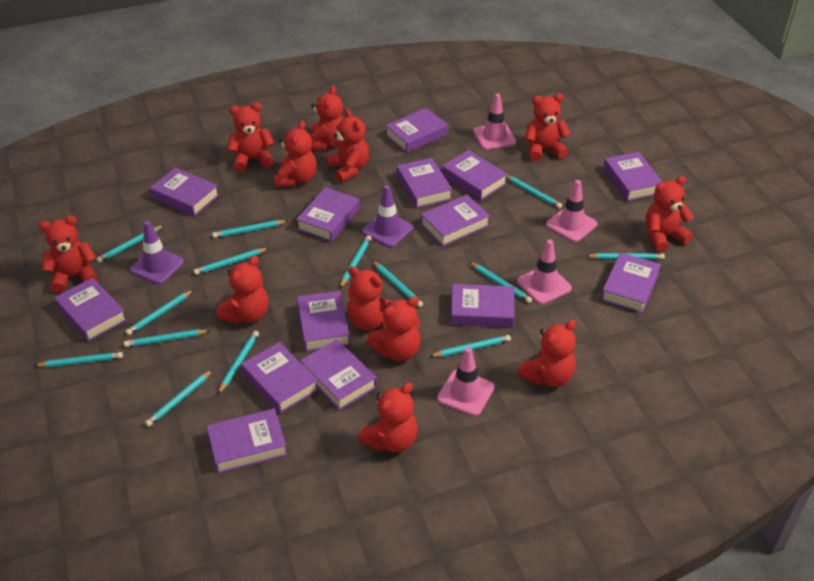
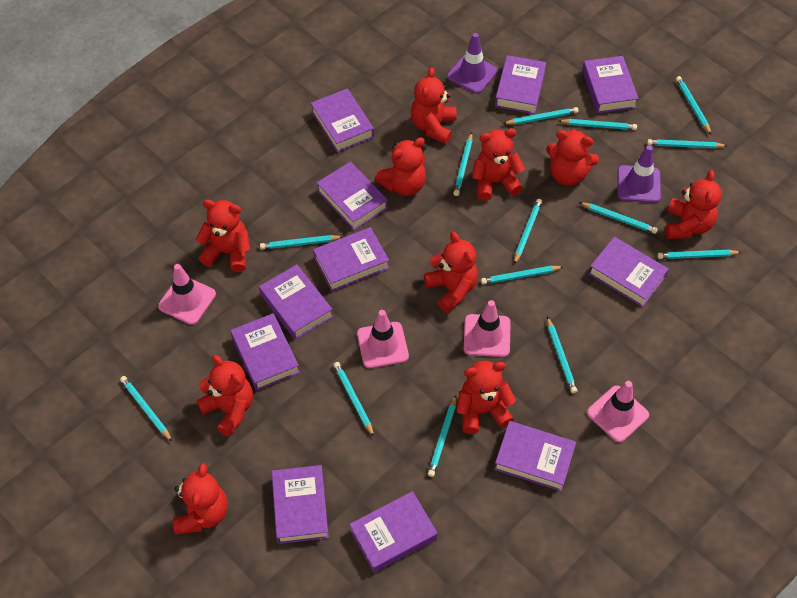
purple book: 14 -> 11
red teddy bear: 12 -> 10

